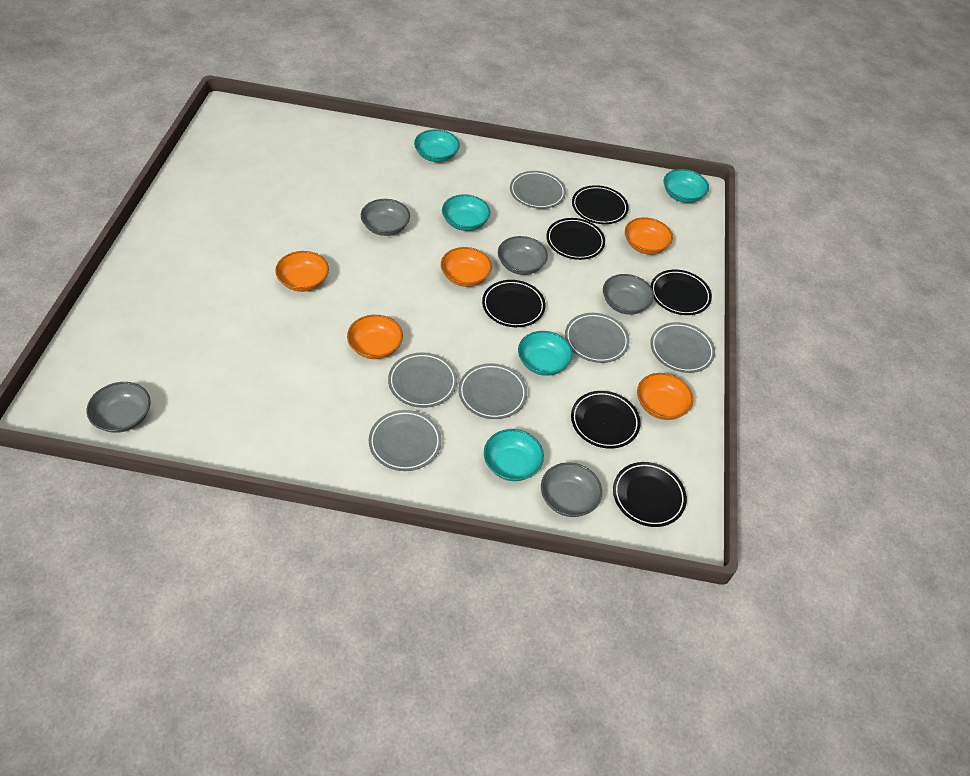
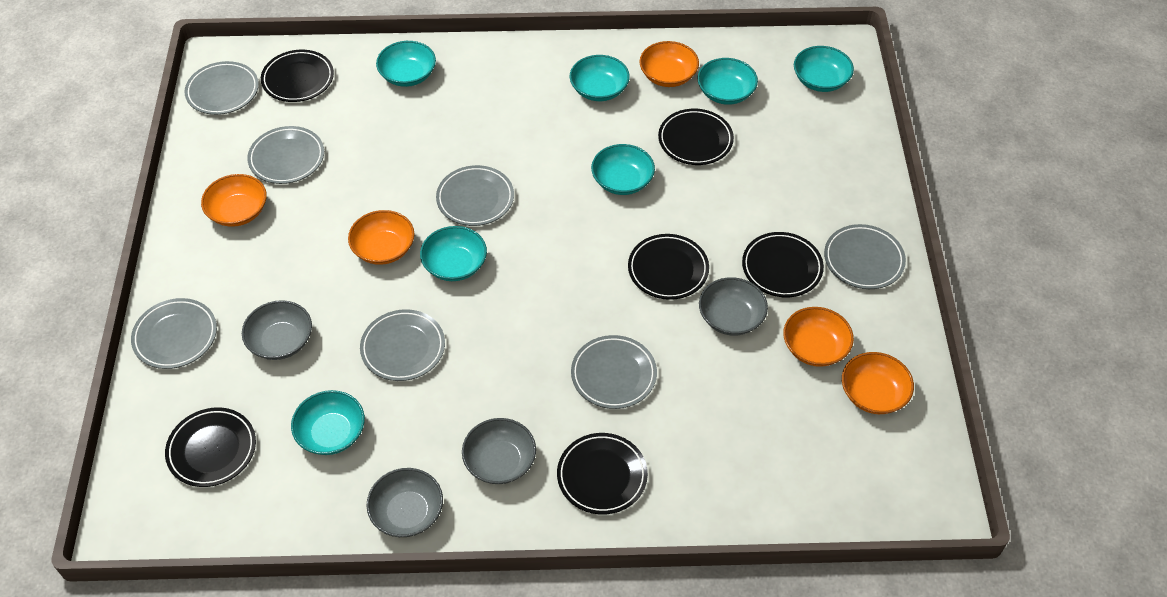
grey bowl: 5 -> 4
grey plate: 6 -> 7
turquoise bowl: 5 -> 7

